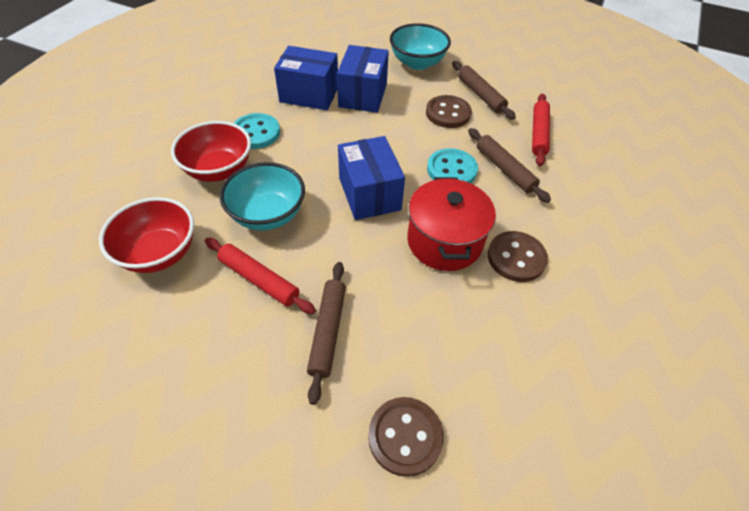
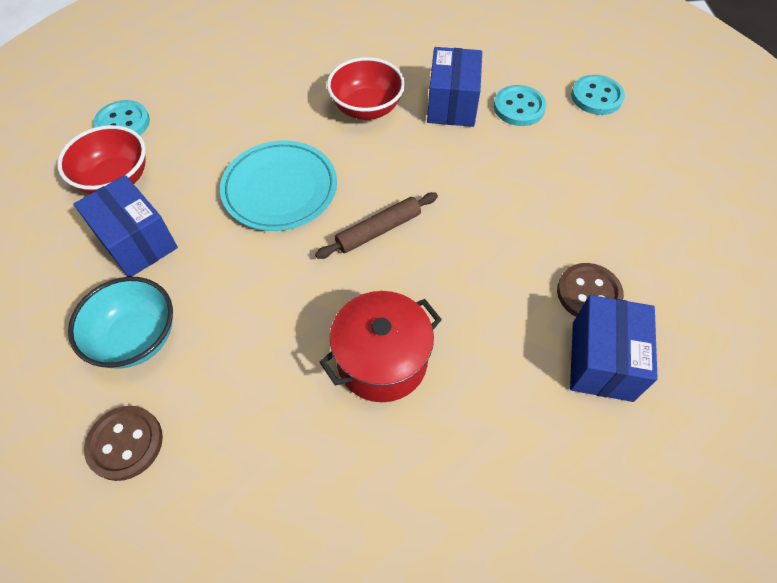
brown button: 3 -> 2
brown rolling pin: 3 -> 1
red rolling pin: 2 -> 0
turquoise bowl: 2 -> 1
turquoise button: 2 -> 3
turquoise plate: 0 -> 1

